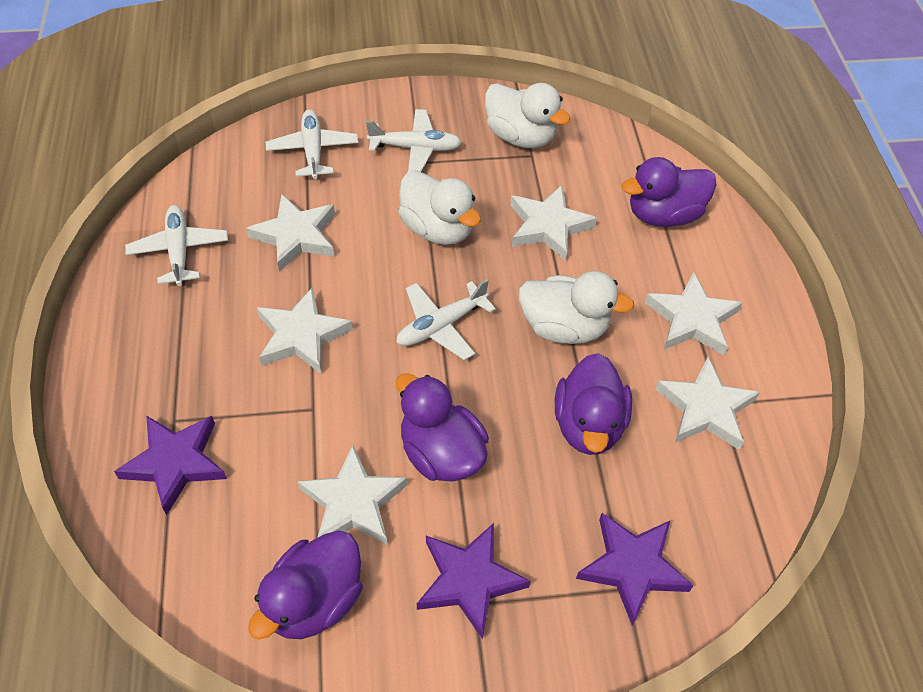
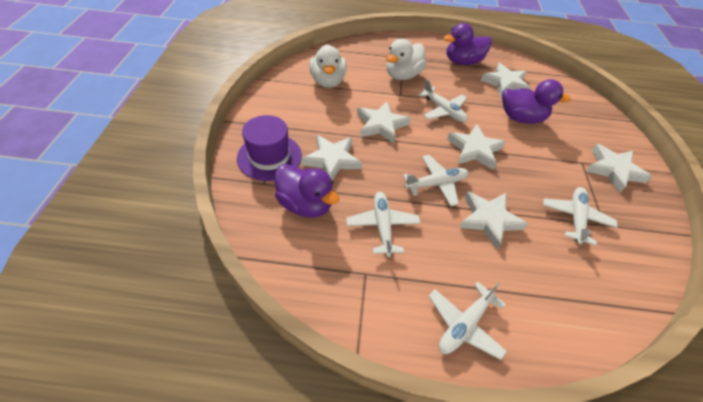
purple duck: 4 -> 3
purple hat: 0 -> 1
purple star: 3 -> 0
white duck: 3 -> 2
white plane: 4 -> 5

